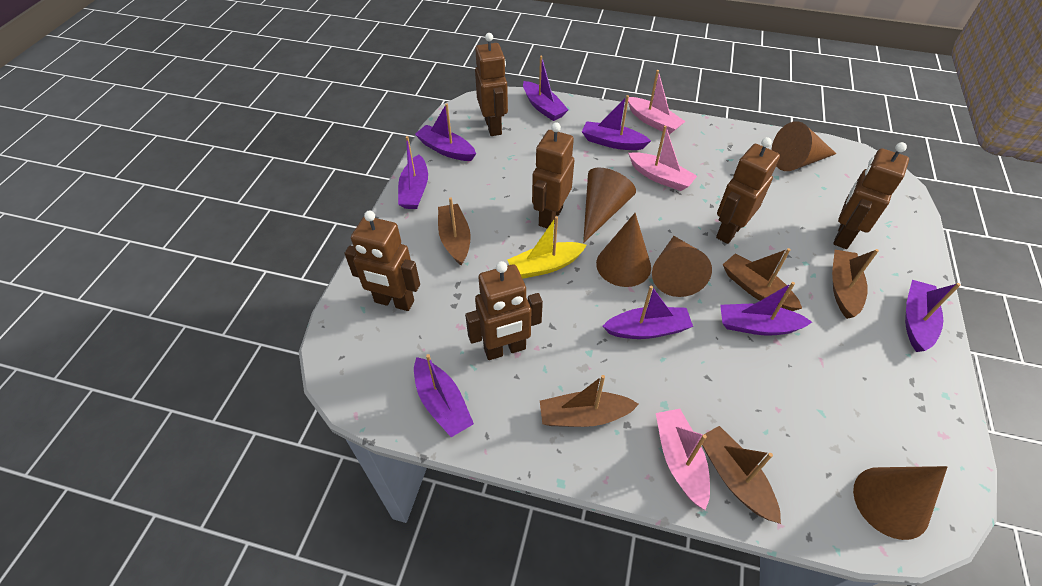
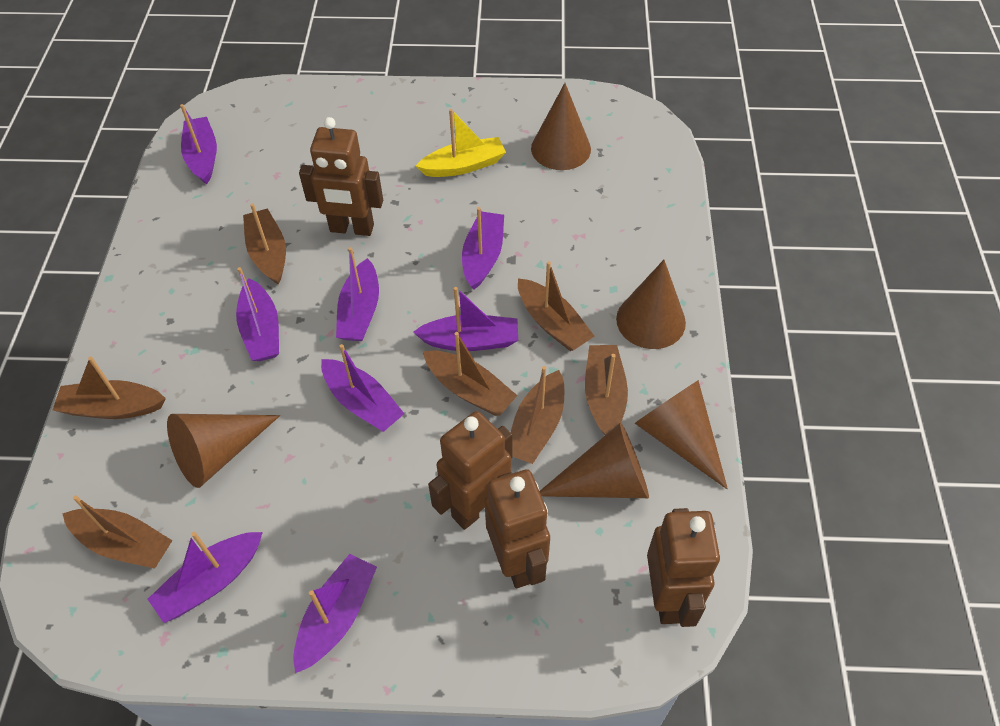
brown boat: 5 -> 7
brown robot: 6 -> 4
pink boat: 3 -> 0

